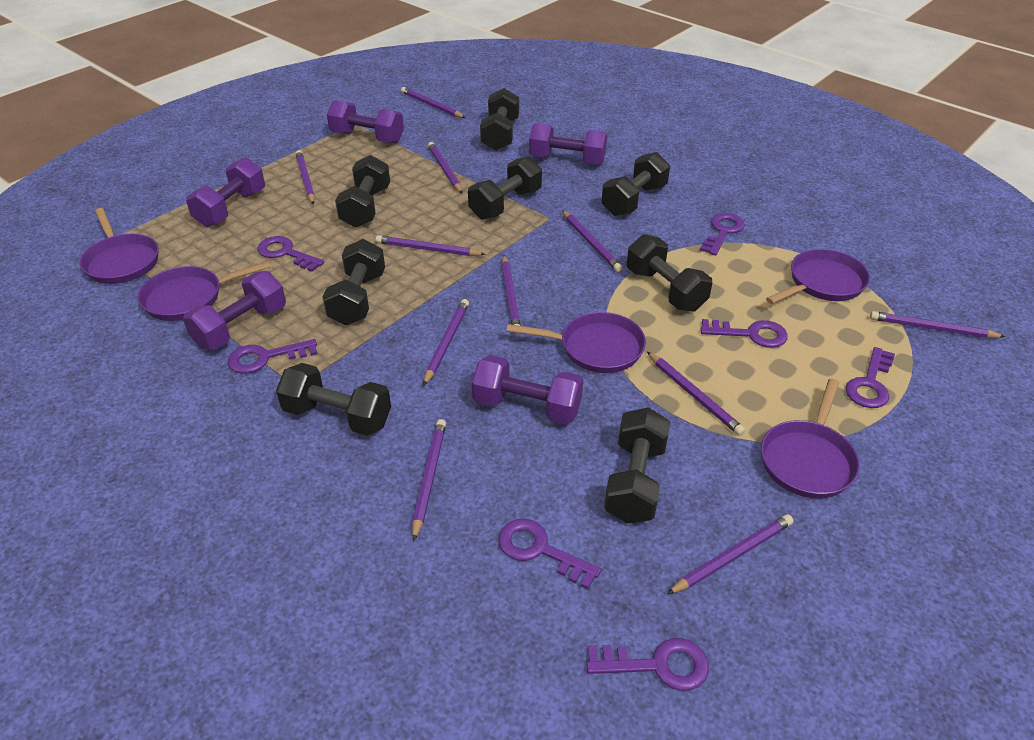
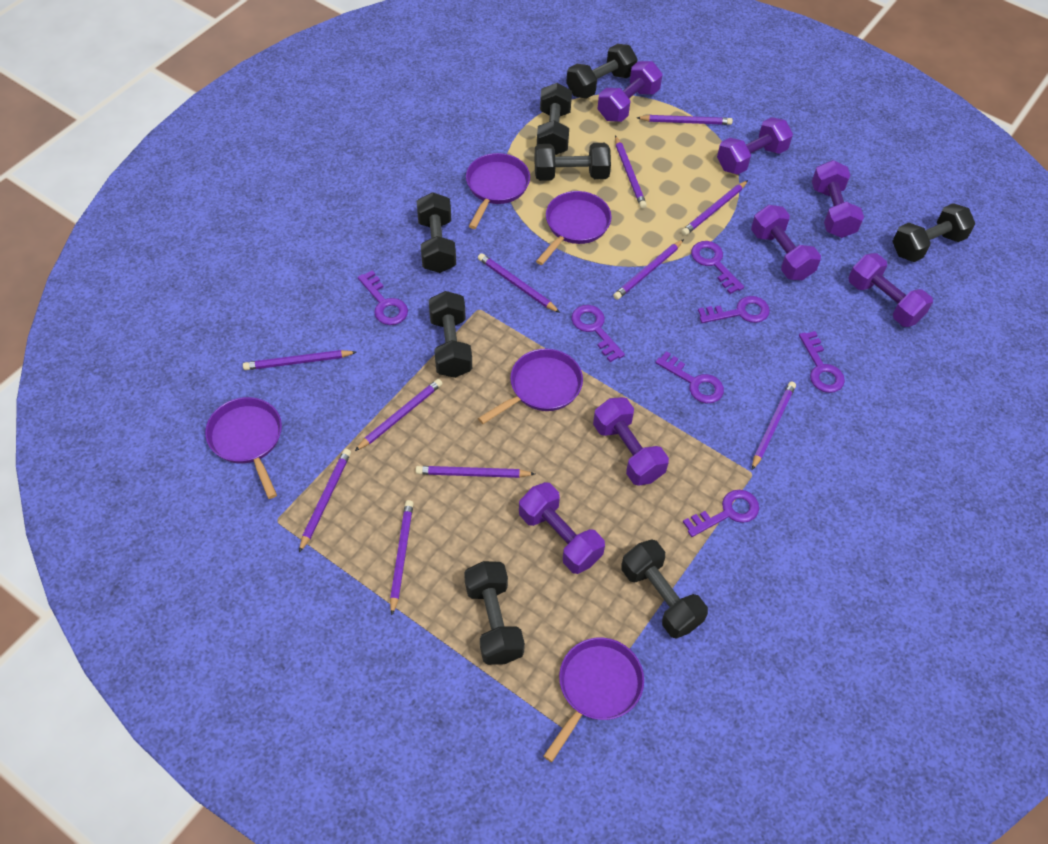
purple dumbbell: 5 -> 7

